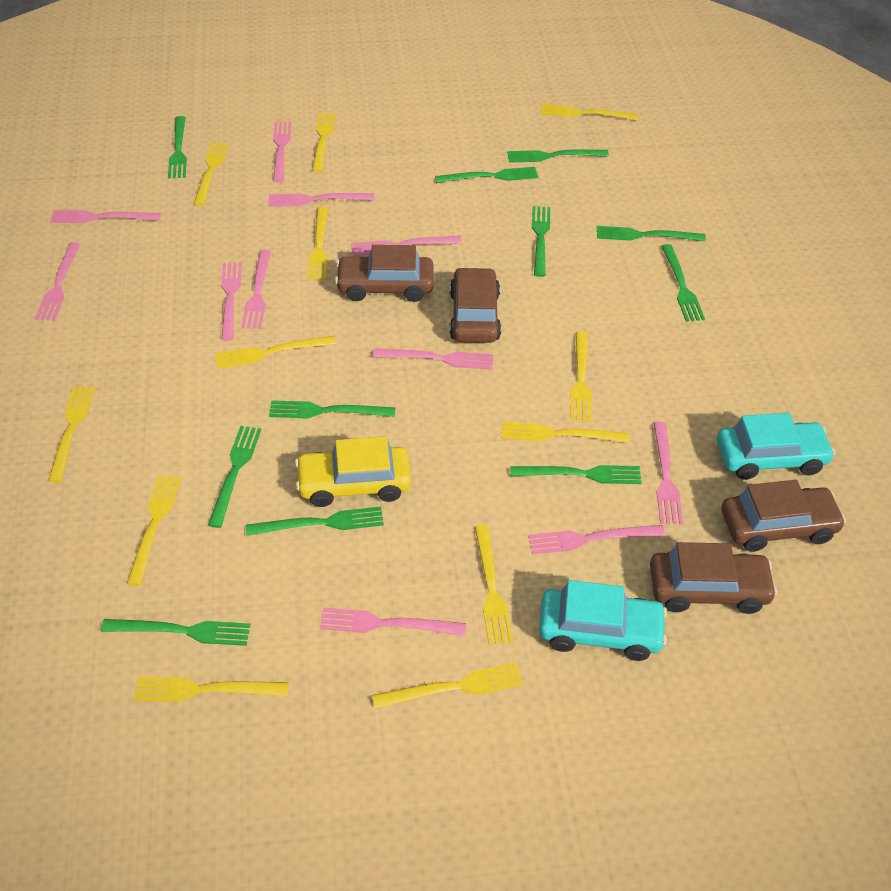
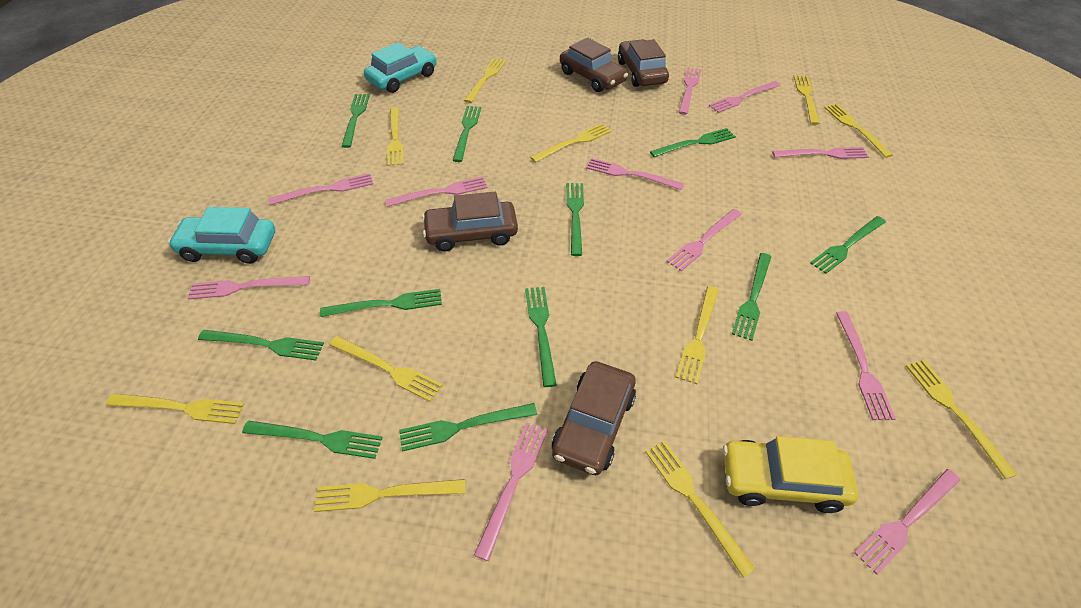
yellow fork: 12 -> 11

